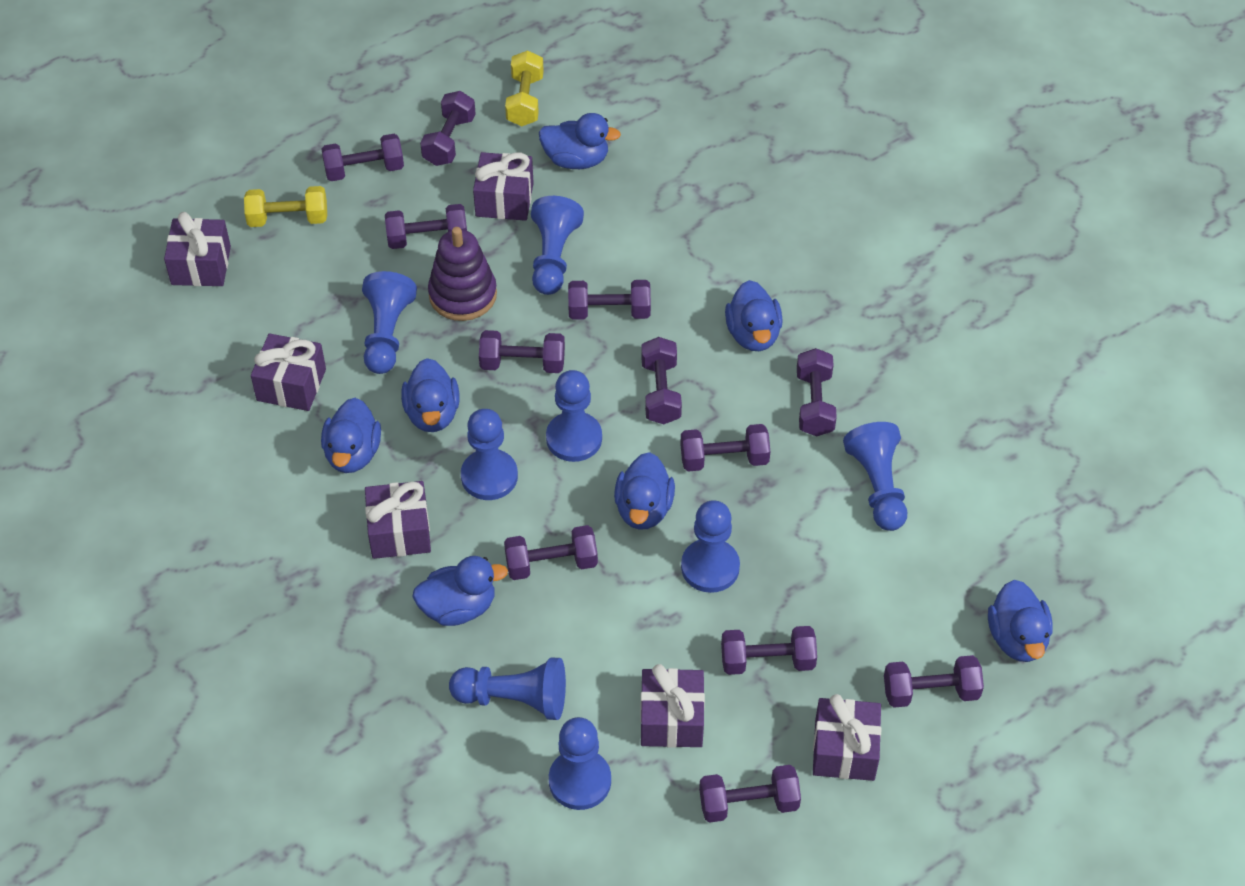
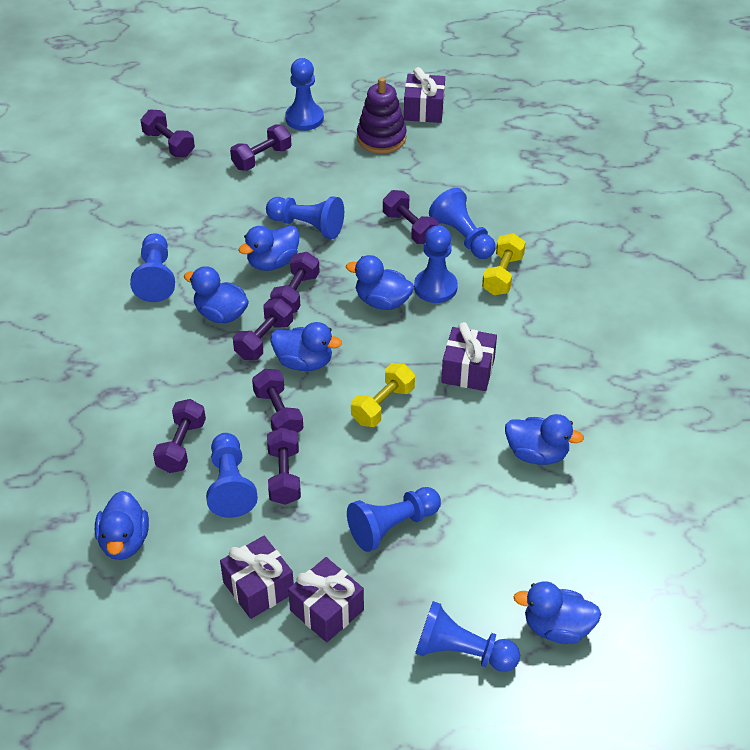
purple dumbbell: 12 -> 8
purple gift: 6 -> 4

